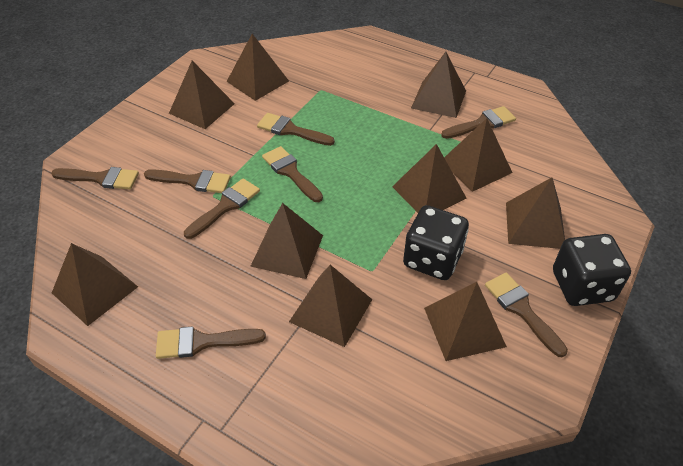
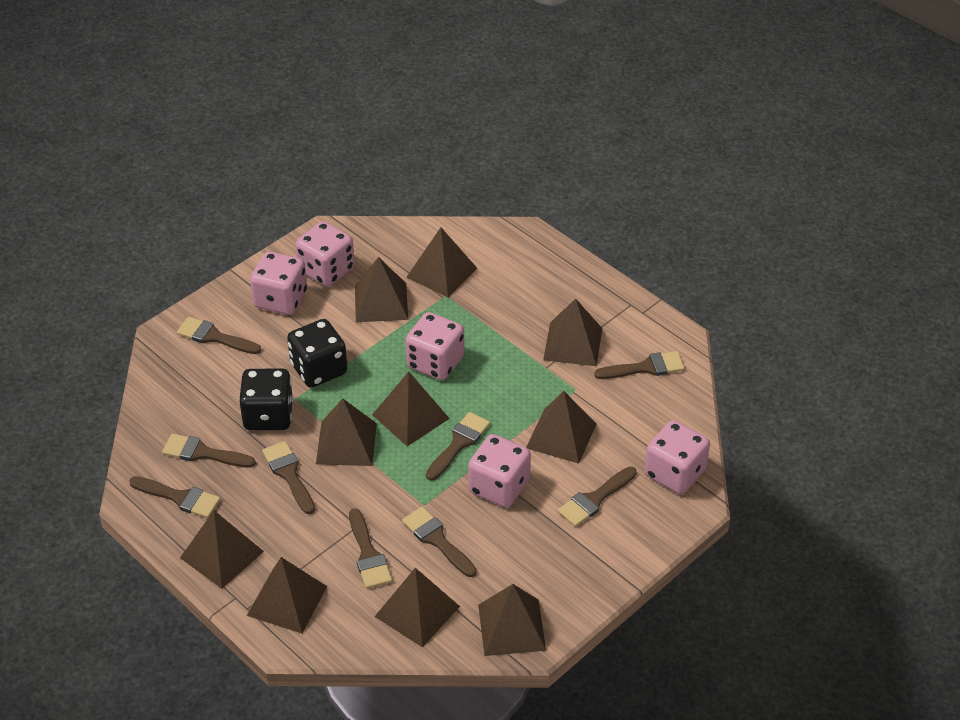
brown brush: 8 -> 9
pink dice: 0 -> 5

